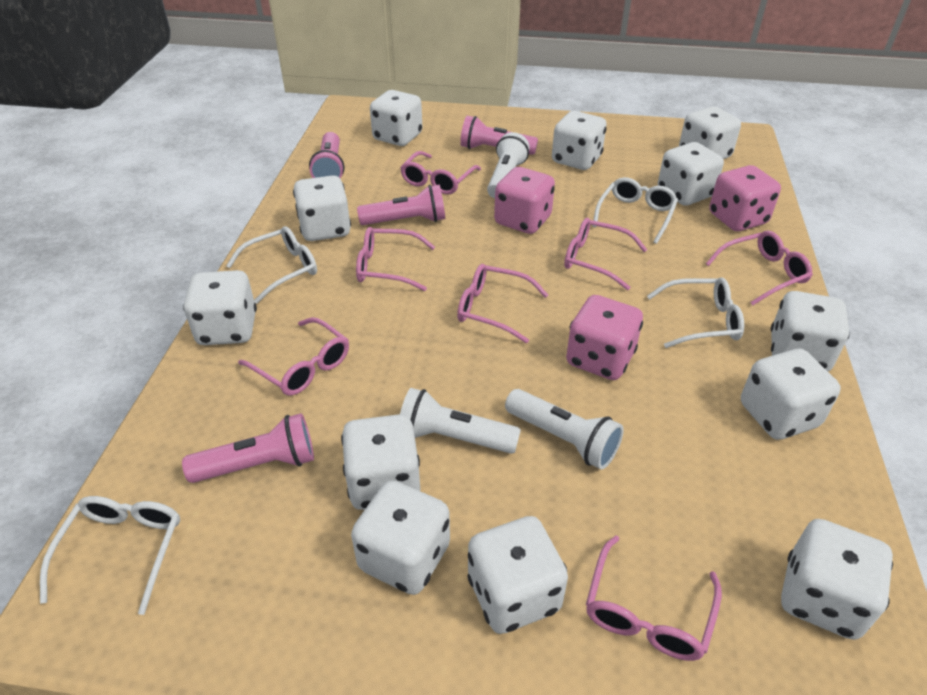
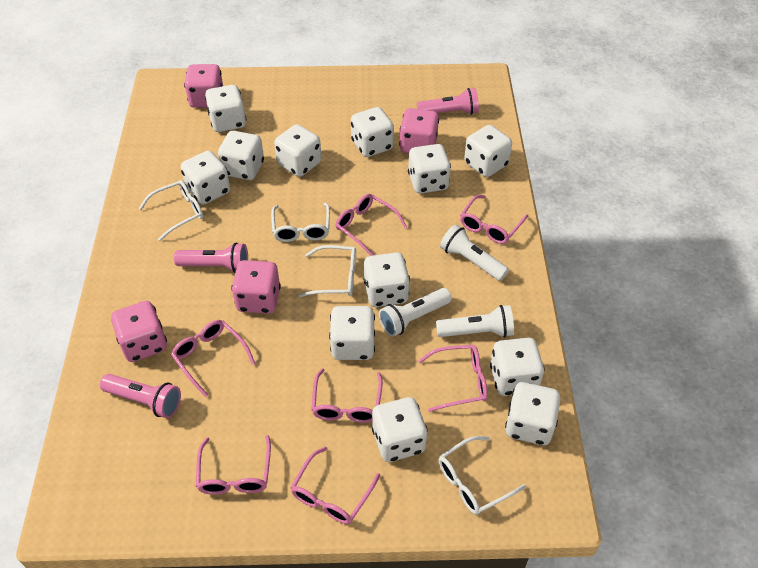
pink dice: 3 -> 4
pink flashlight: 4 -> 3

